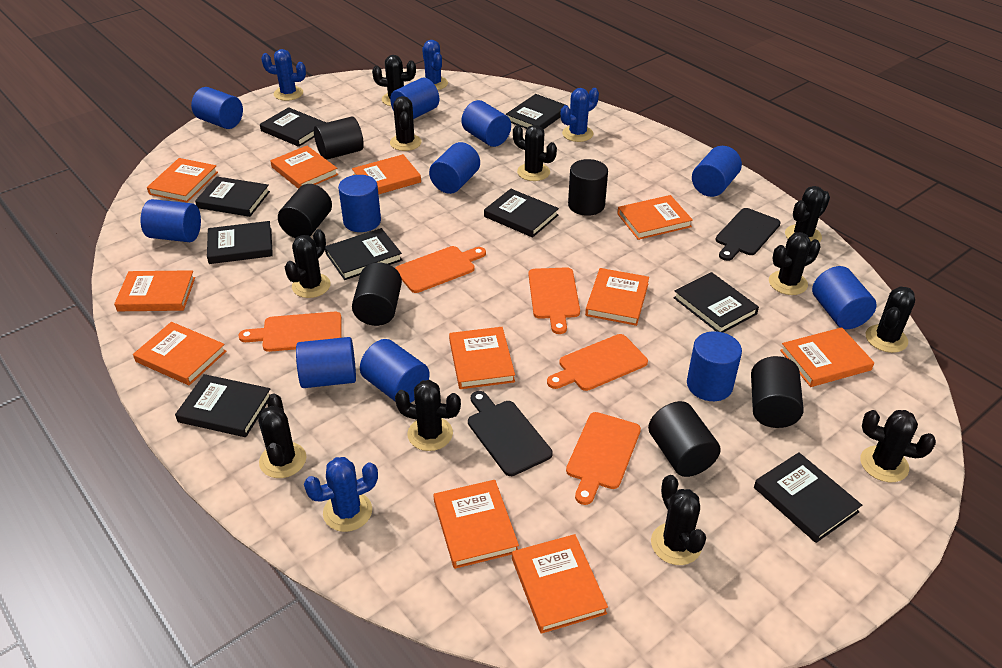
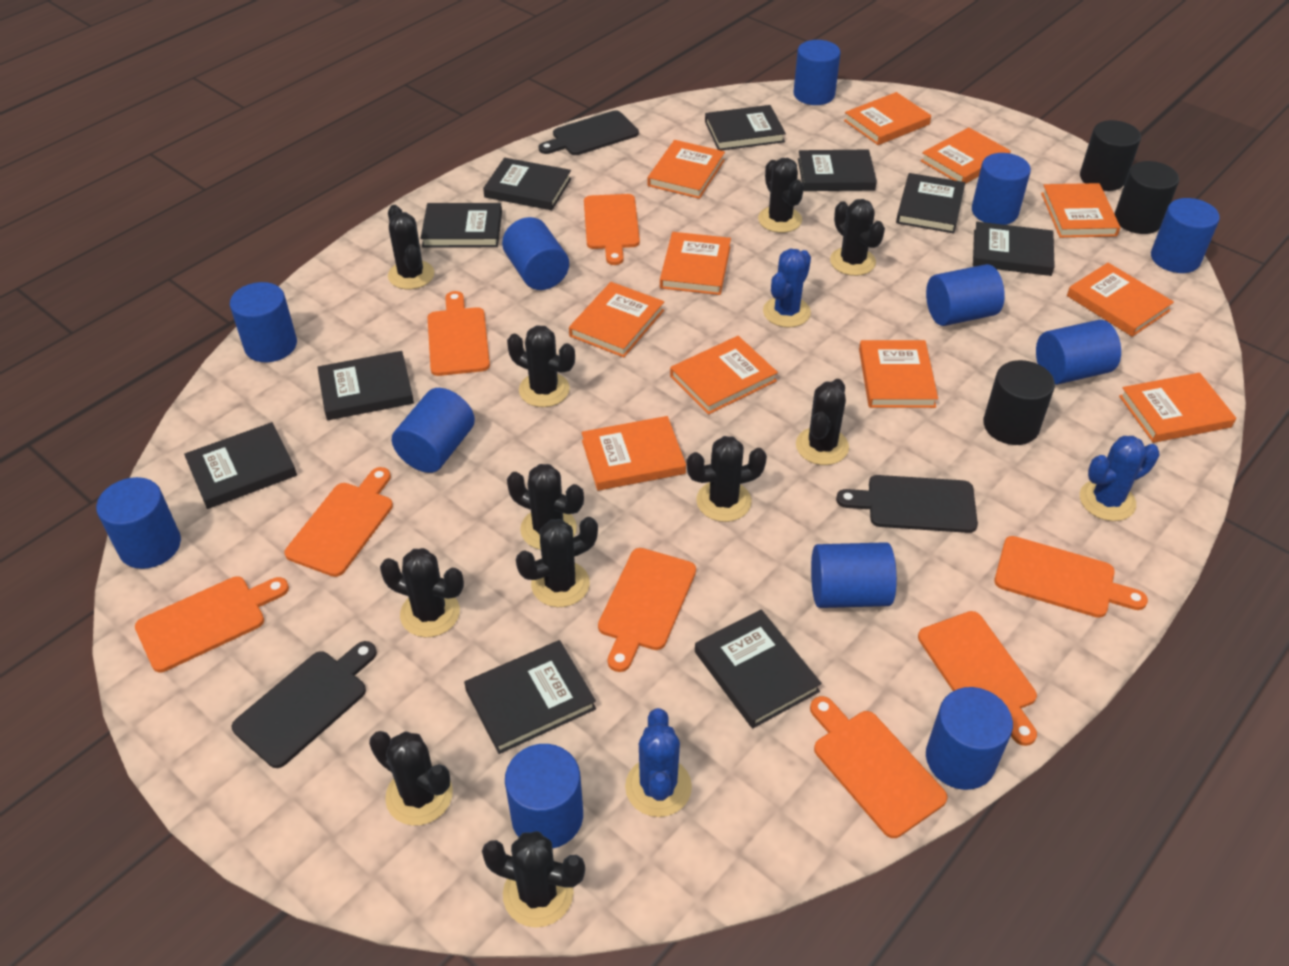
black book: 9 -> 10
black cutting board: 2 -> 3
black cylinder: 6 -> 3
blue cactus: 4 -> 3
blue cylinder: 11 -> 12
orange cutting board: 5 -> 8

